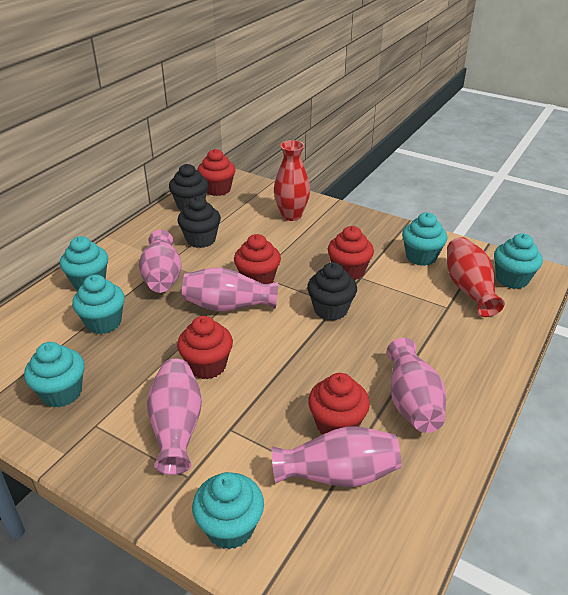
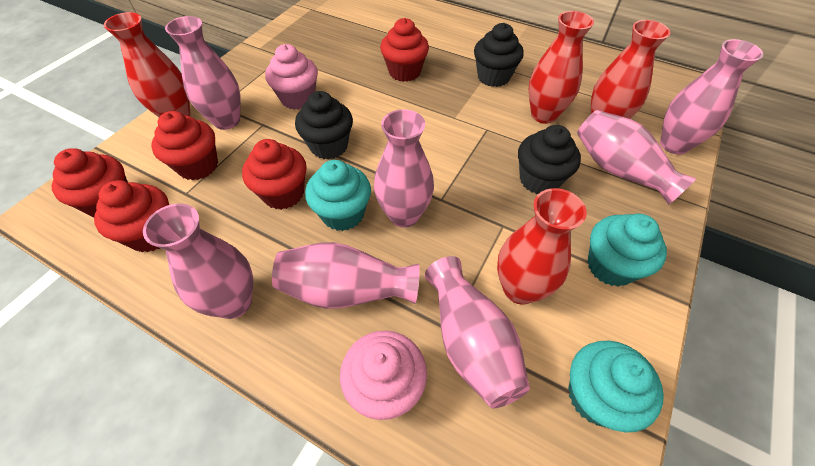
pink cupcake: 0 -> 2
pink vase: 5 -> 7
red vase: 2 -> 4
turquoise cupcake: 6 -> 3

